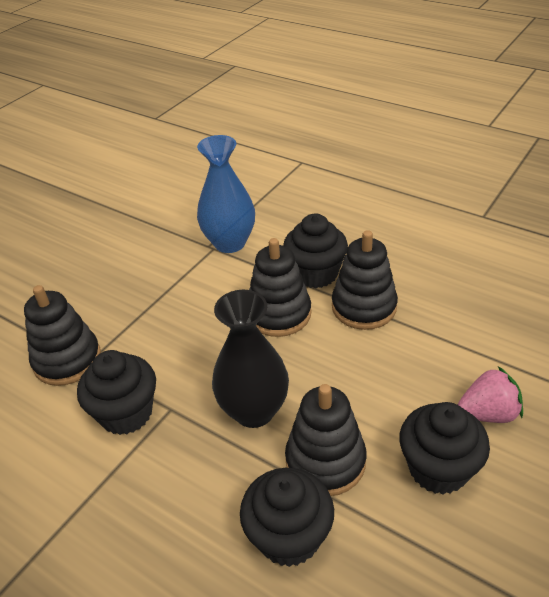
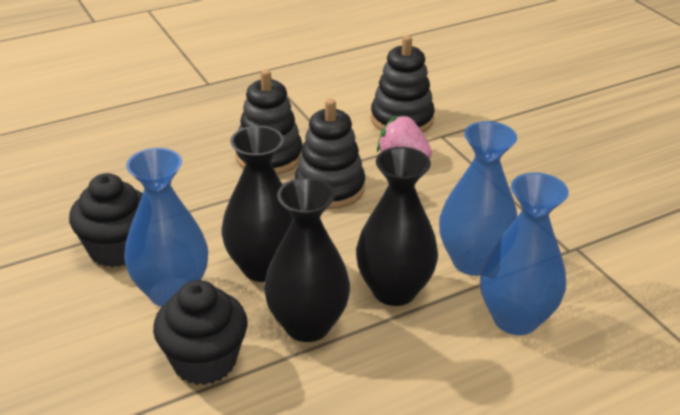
black cupcake: 4 -> 2
black stacking toy: 4 -> 3
black vase: 1 -> 3
blue vase: 1 -> 3

